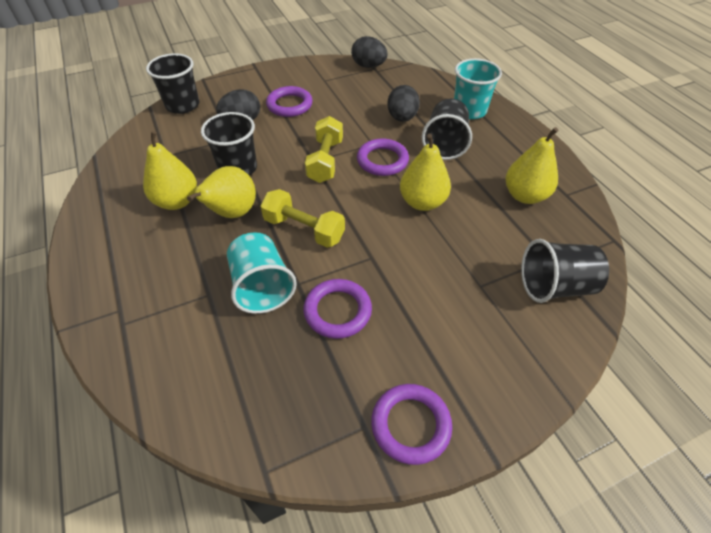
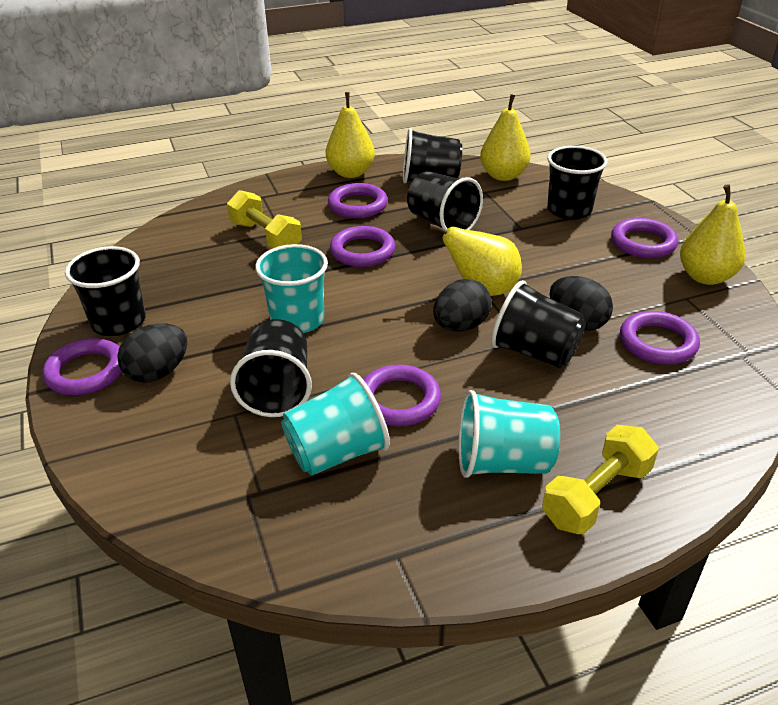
black cup: 4 -> 6
purple ring: 4 -> 6
turquoise cup: 2 -> 3

